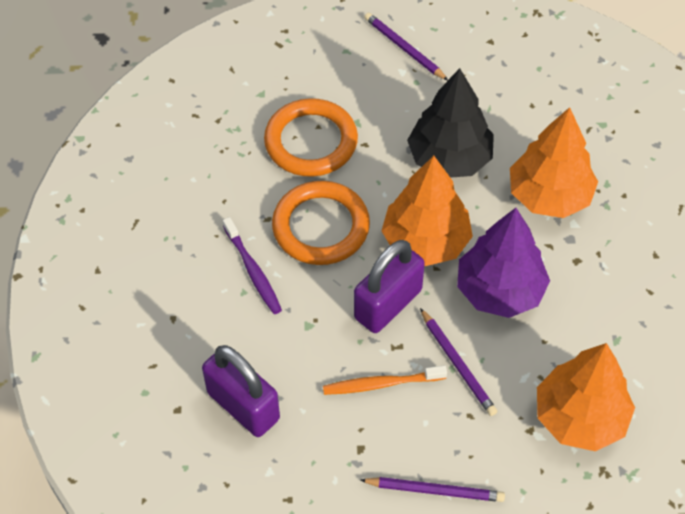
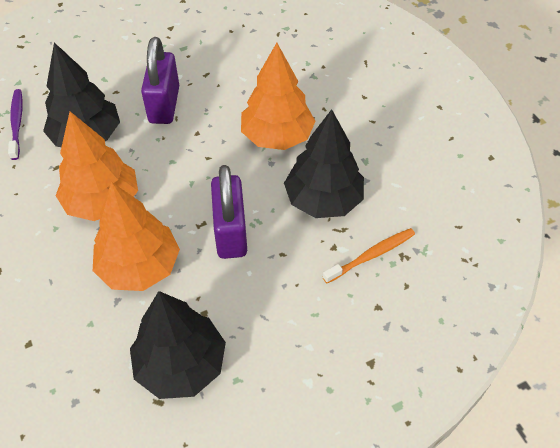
black tree: 1 -> 3
orange ring: 2 -> 0
purple pencil: 3 -> 0
purple tree: 1 -> 0

